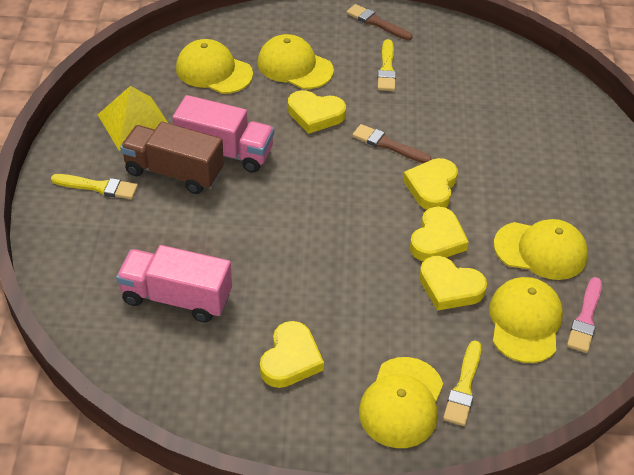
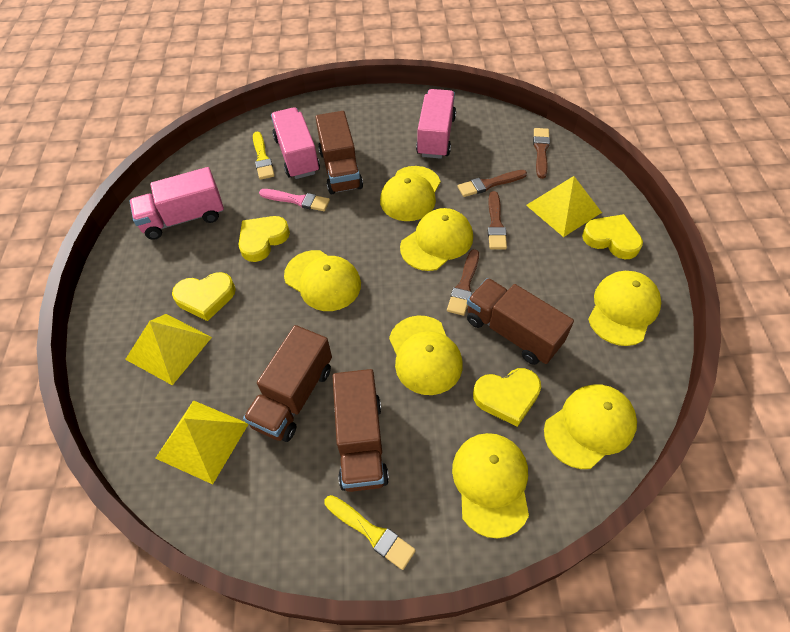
brown brush: 2 -> 4
brown truck: 1 -> 4
pink truck: 2 -> 3
yellow brush: 3 -> 2
yellow cap: 5 -> 7
yellow heart: 5 -> 4
yellow pyramid: 1 -> 3

